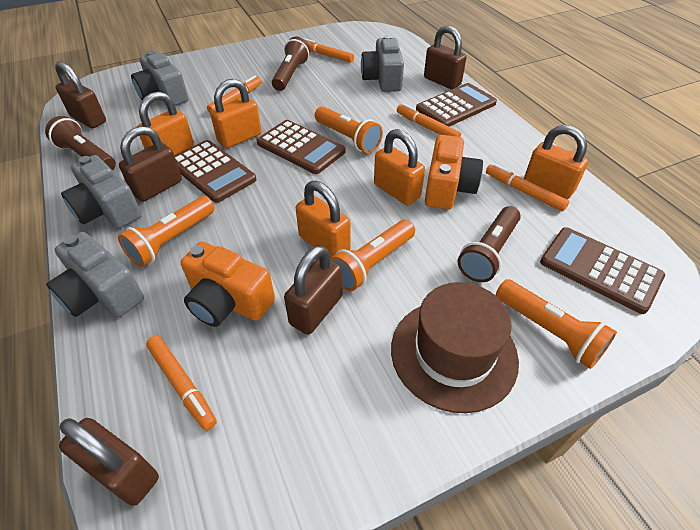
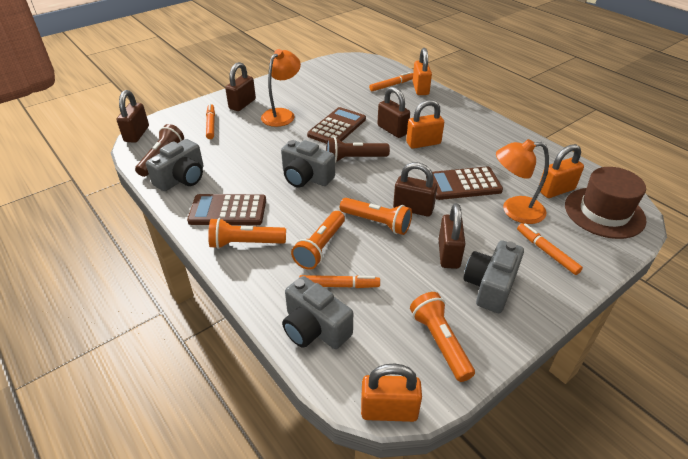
brown calculator: 4 -> 3
brown flashlight: 3 -> 2
orange camera: 2 -> 0
orange lamp: 0 -> 2
orange marker: 5 -> 4
orange padlock: 5 -> 4

